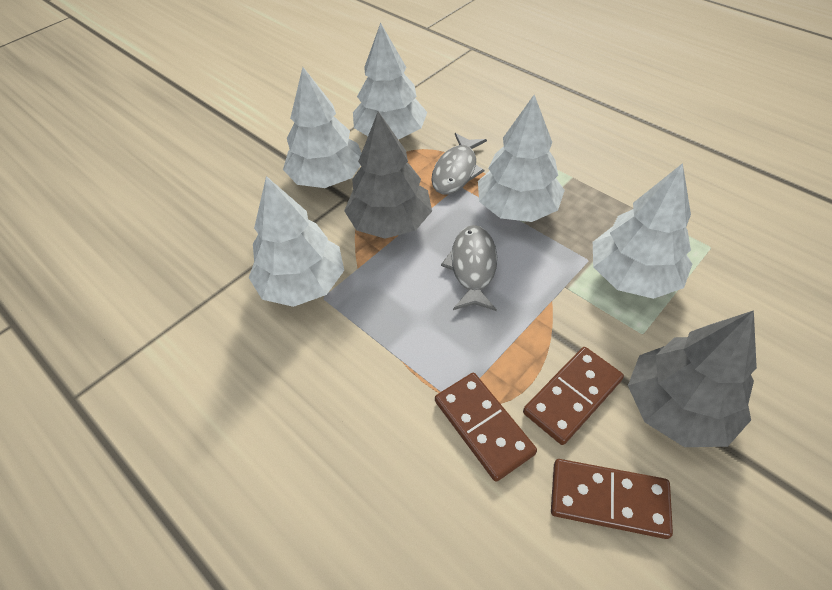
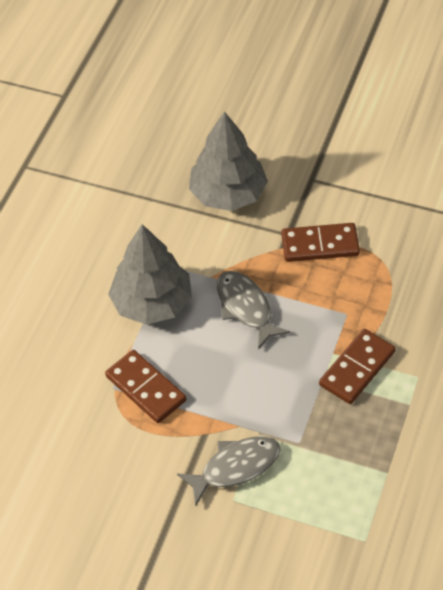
white tree: 5 -> 0

